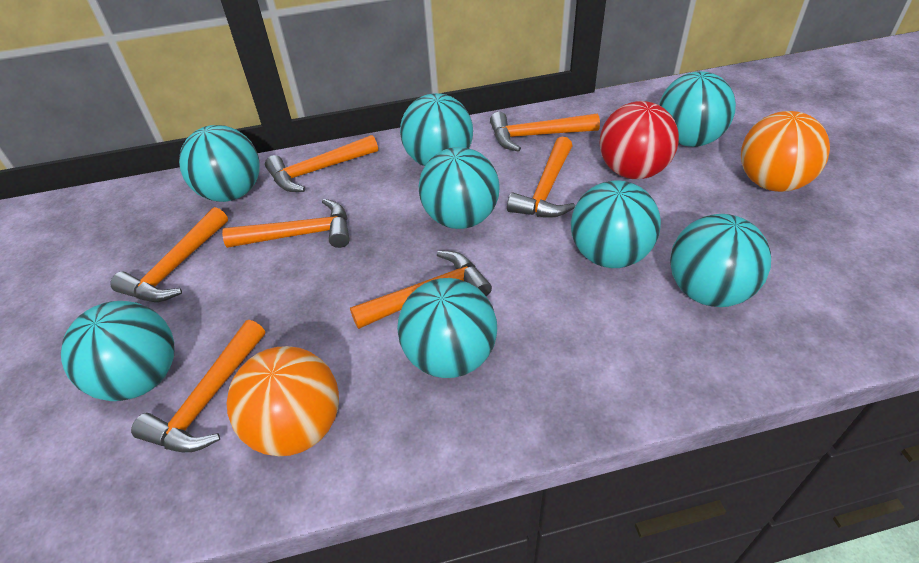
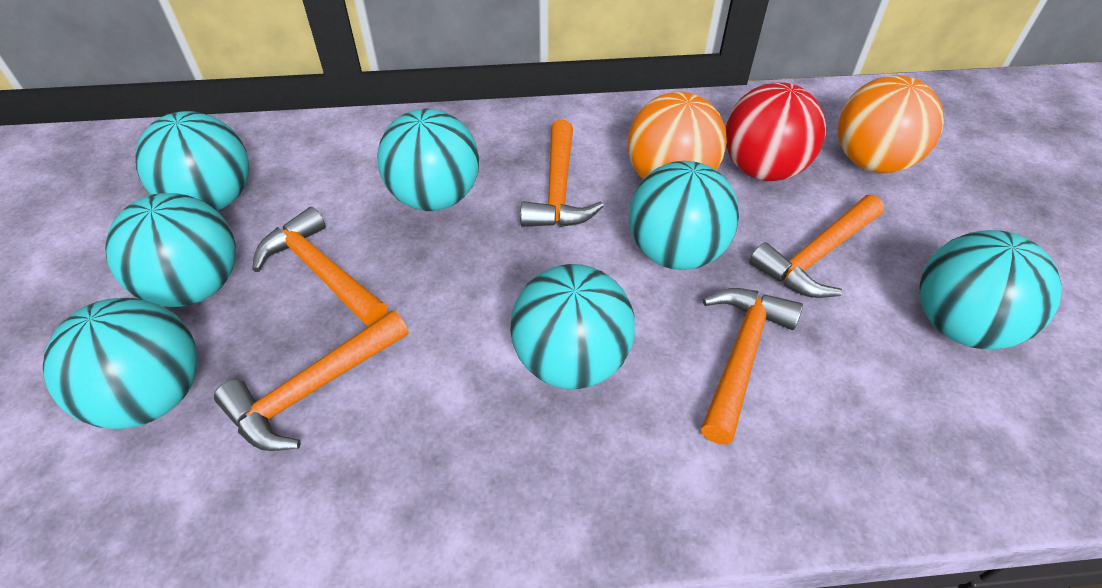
orange hammer: 7 -> 5
turquoise ball: 8 -> 7

